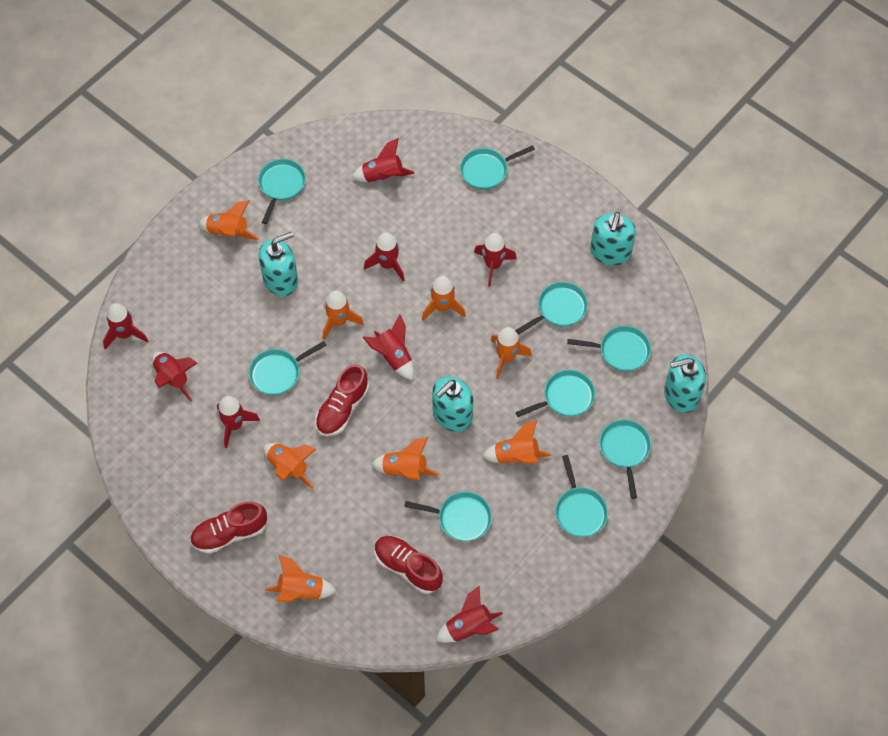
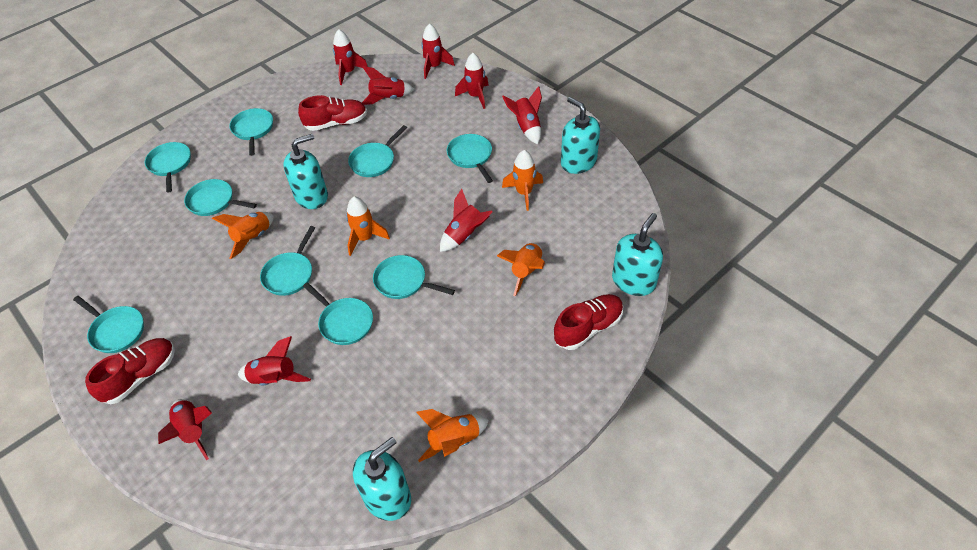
orange rocket: 8 -> 5

